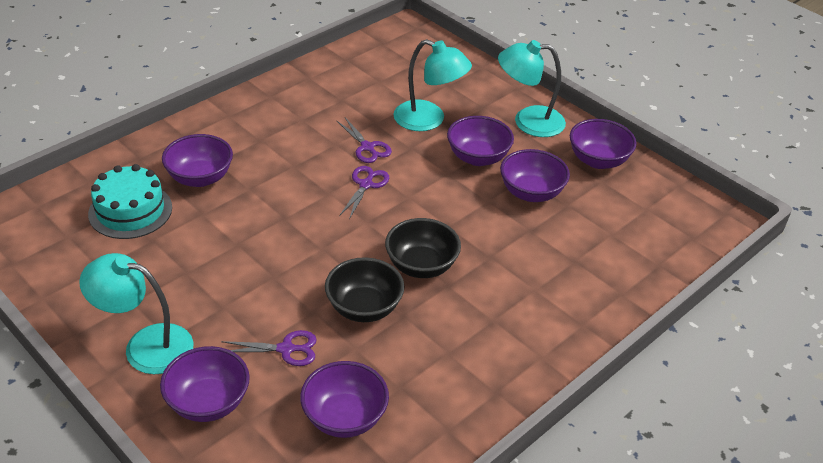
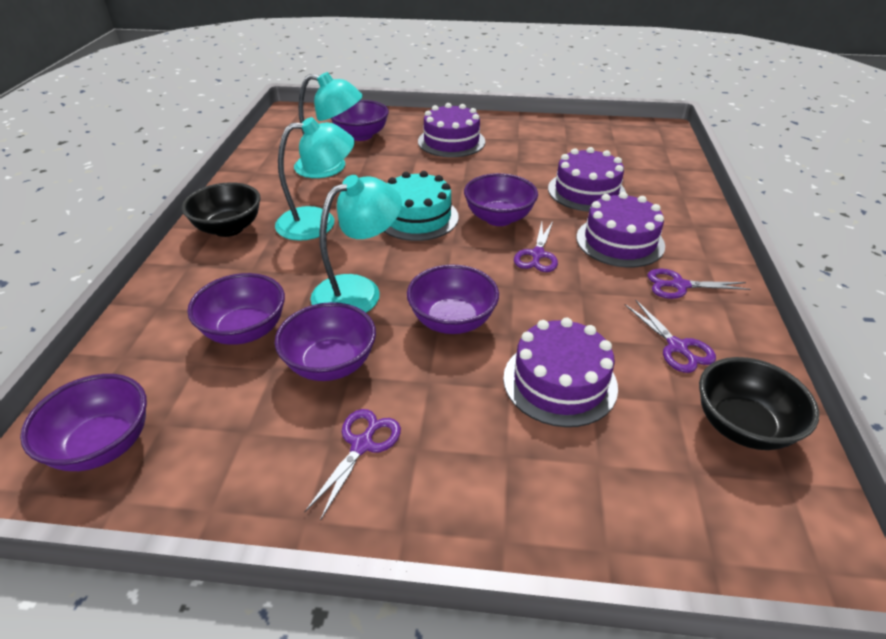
purple cake: 0 -> 4
purple scissors: 3 -> 4

